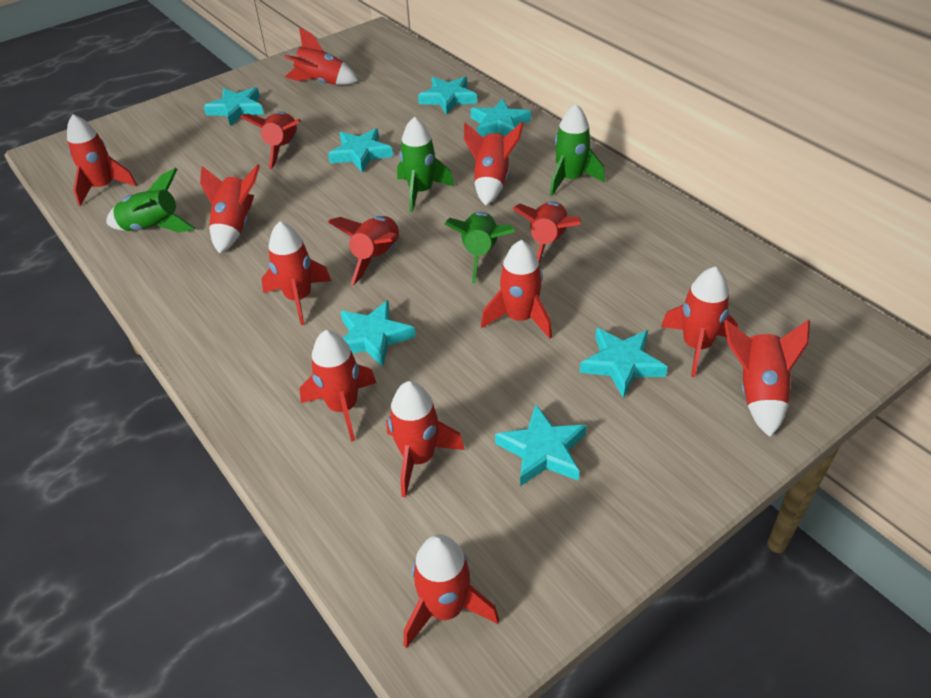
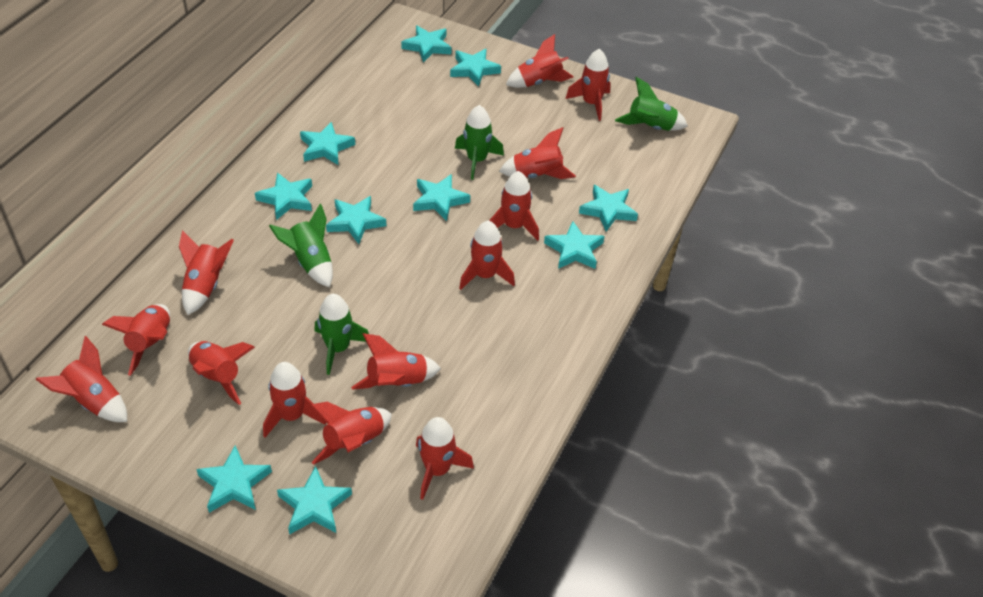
red rocket: 14 -> 13
turquoise star: 7 -> 10

